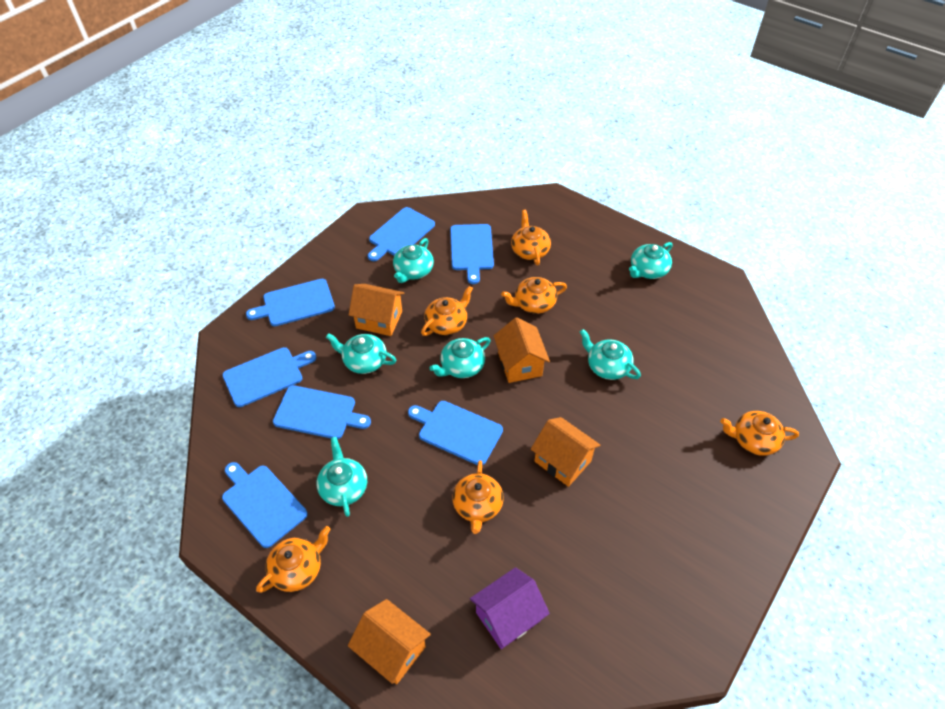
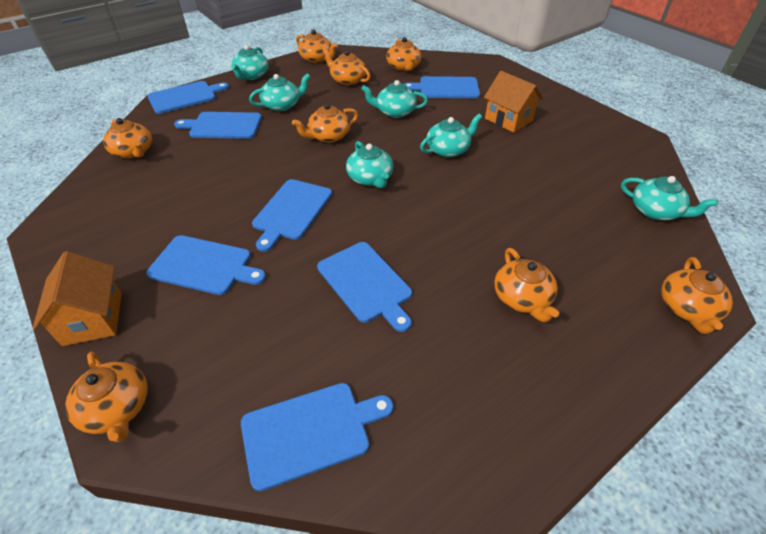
orange house: 4 -> 2
orange teapot: 6 -> 8
purple house: 1 -> 0

